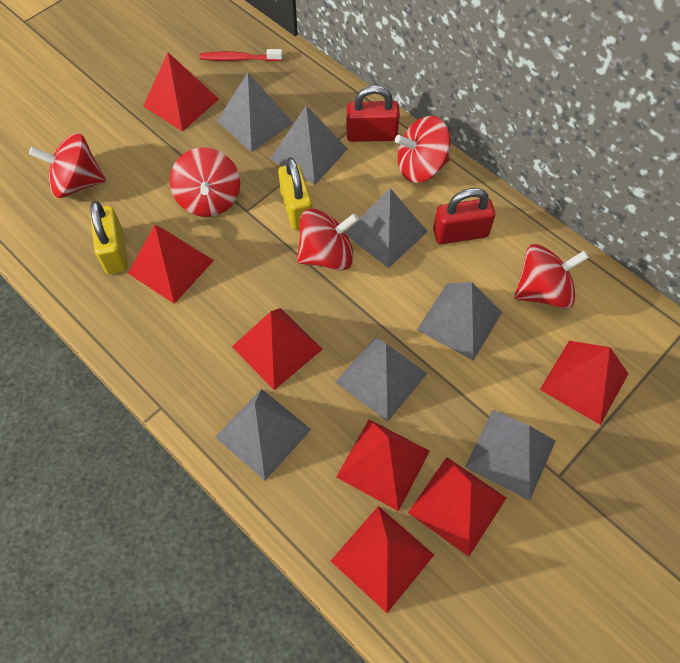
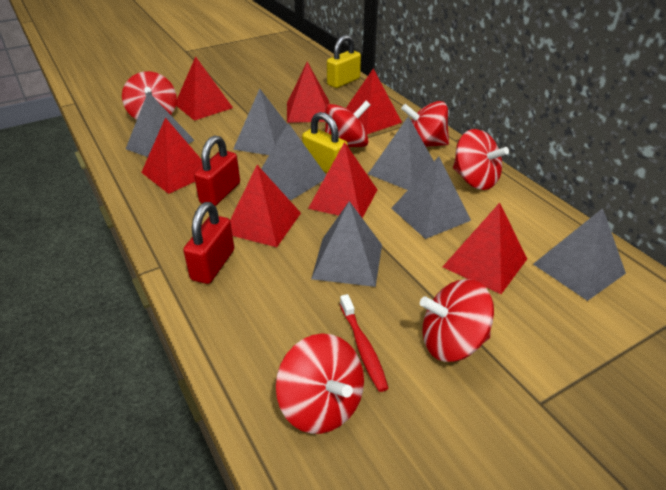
red spinning top: 5 -> 6

